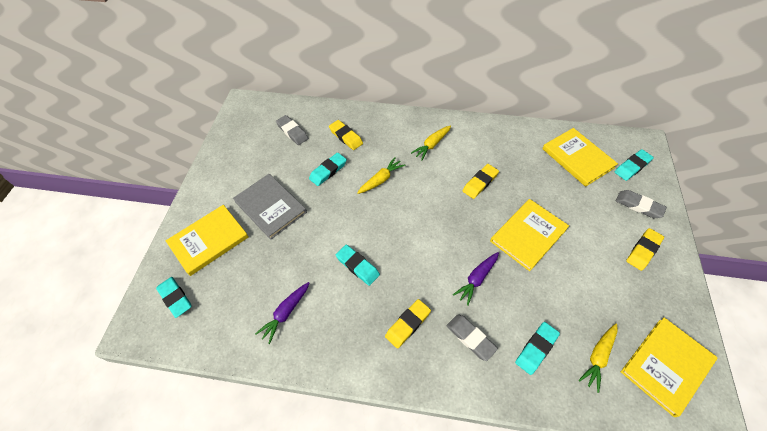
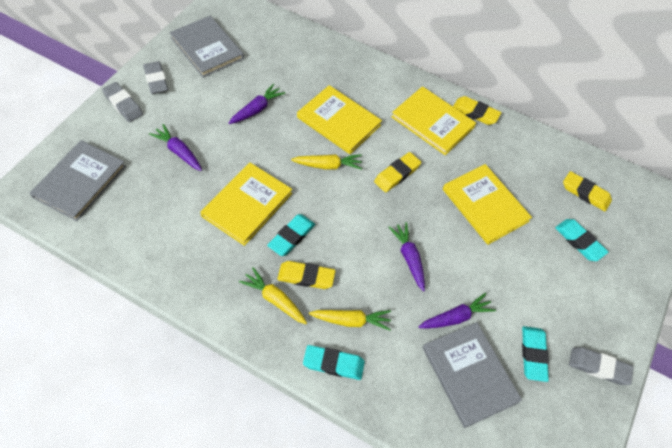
grey book: 1 -> 3
purple carrot: 2 -> 4
turquoise eraser: 5 -> 4

